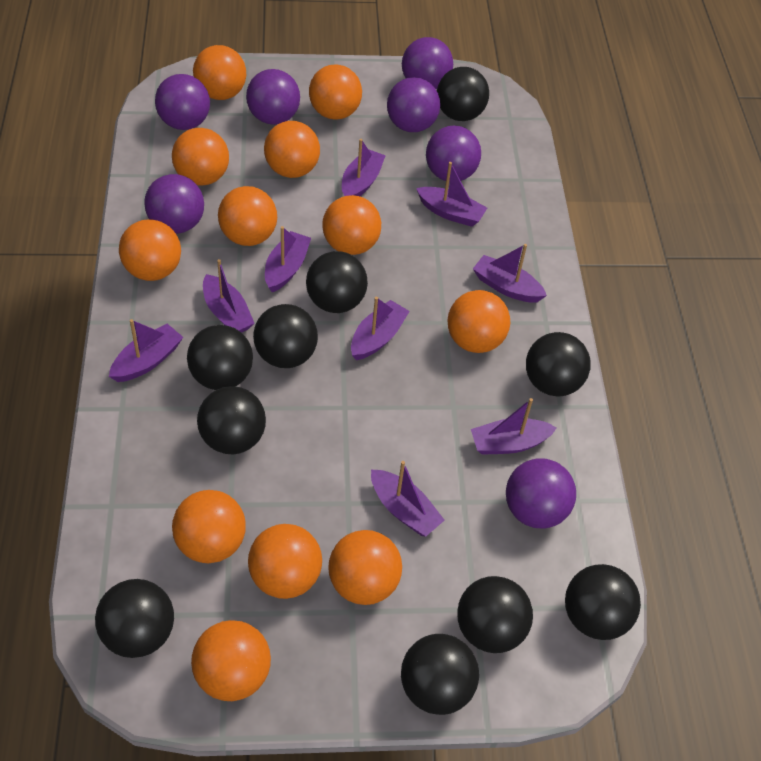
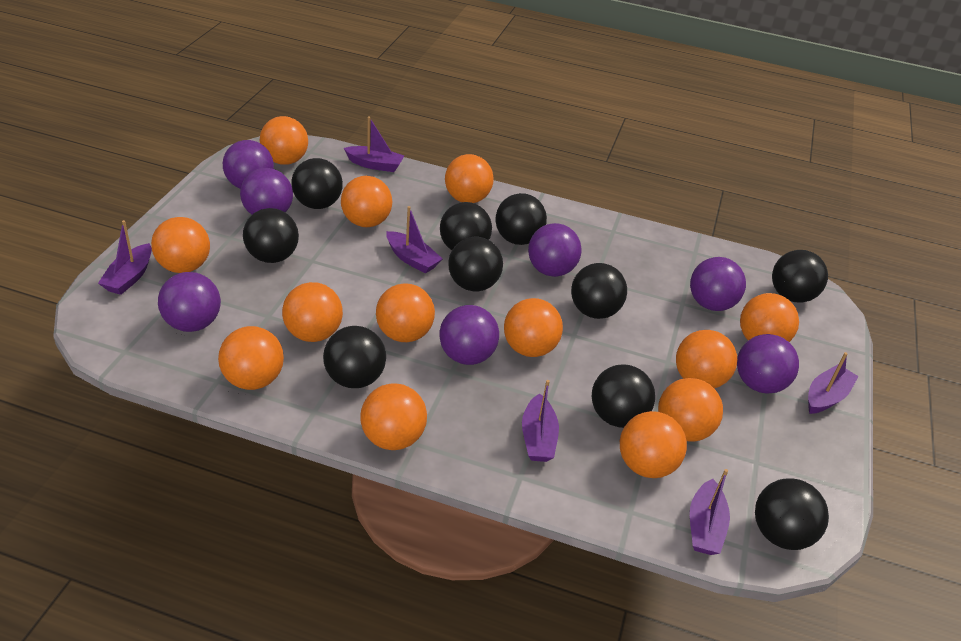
orange ball: 12 -> 13
purple boat: 9 -> 6

